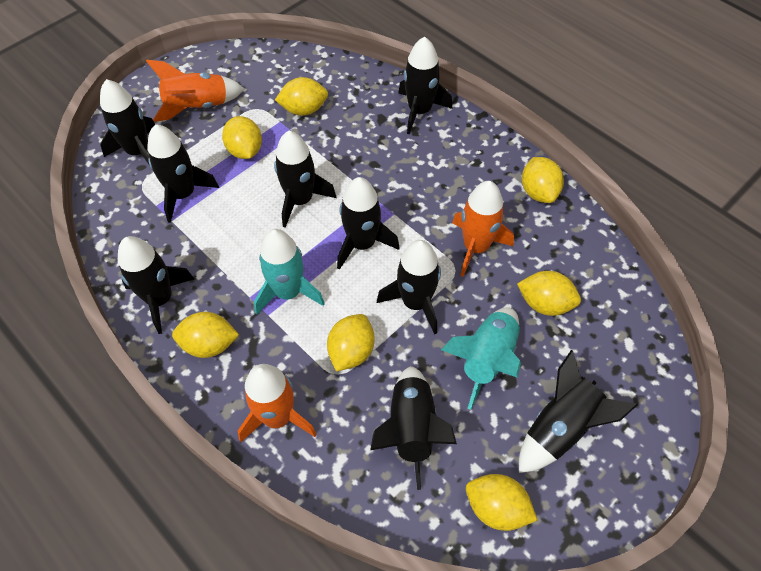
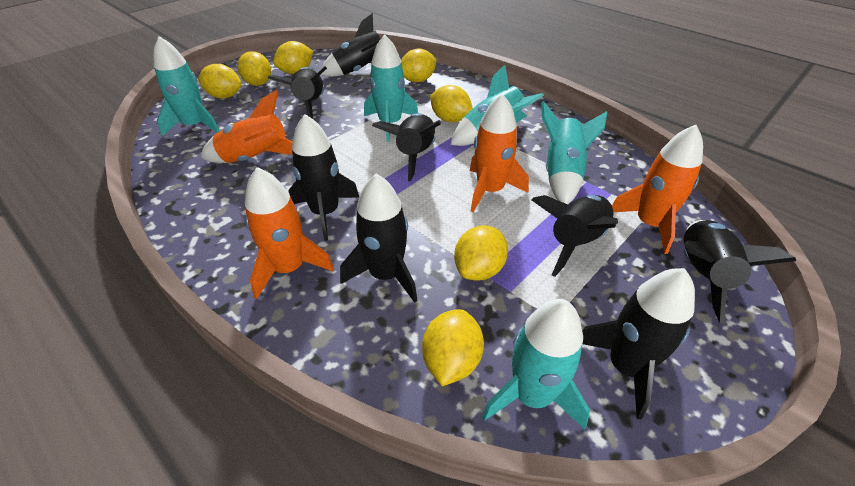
black rocket: 9 -> 8
orange rocket: 3 -> 4
turquoise rocket: 2 -> 5

